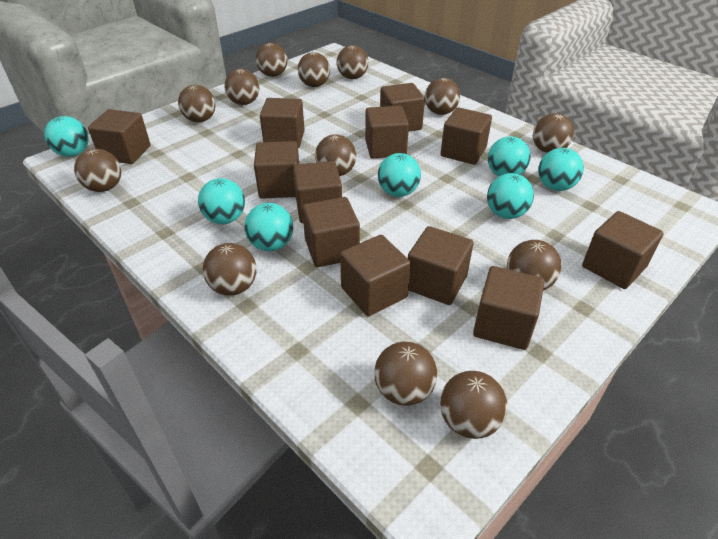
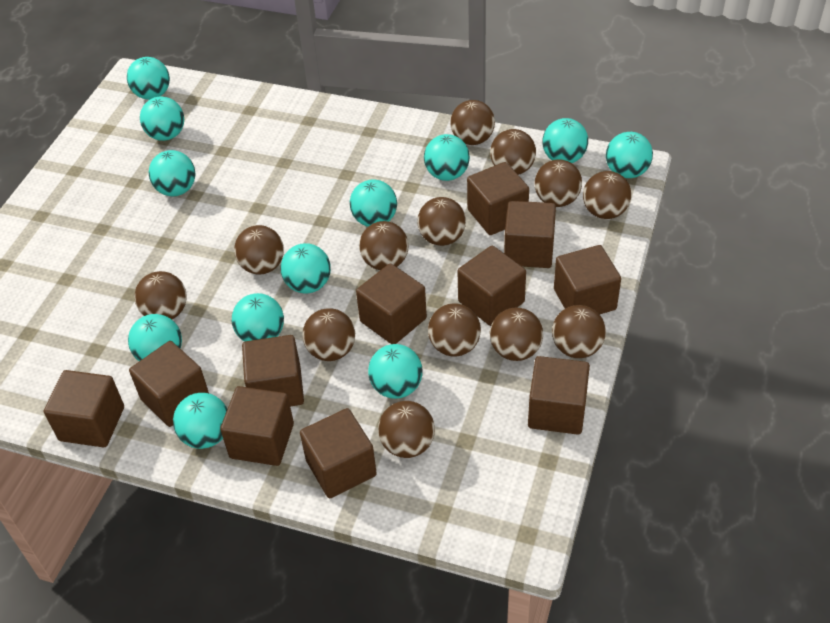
brown cube: 12 -> 11
turquoise ball: 7 -> 12

